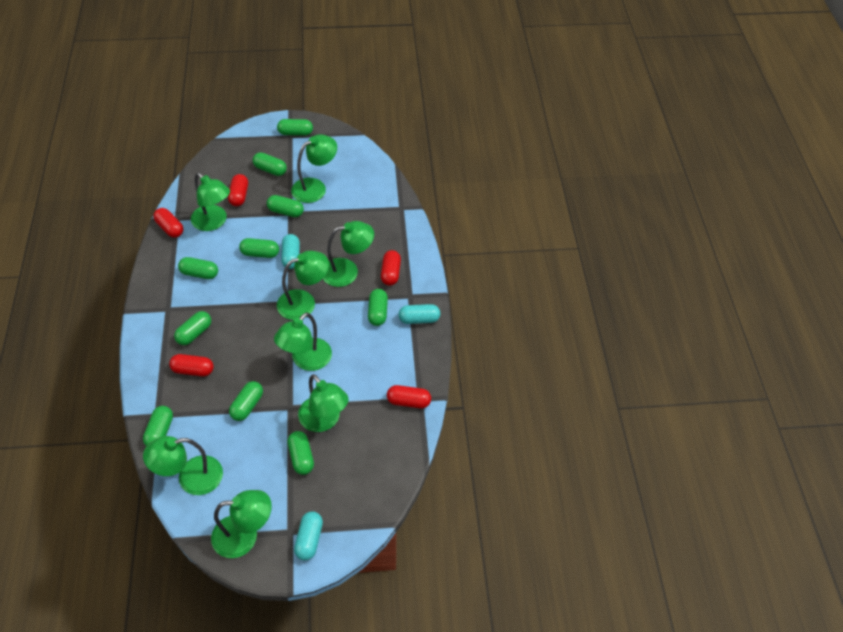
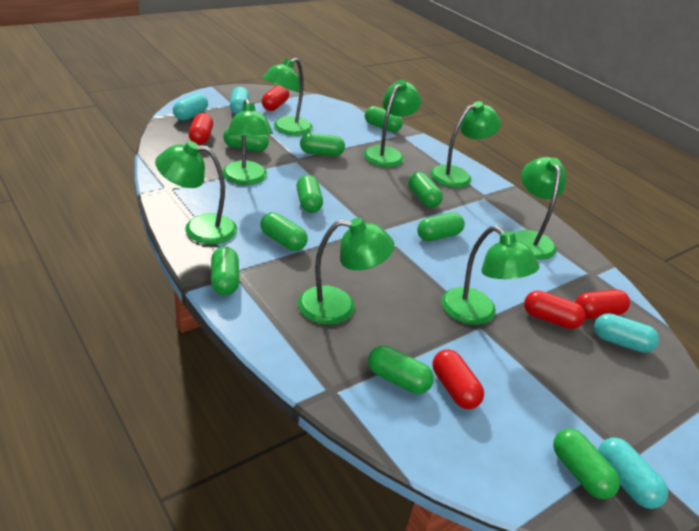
turquoise capsule: 3 -> 4

